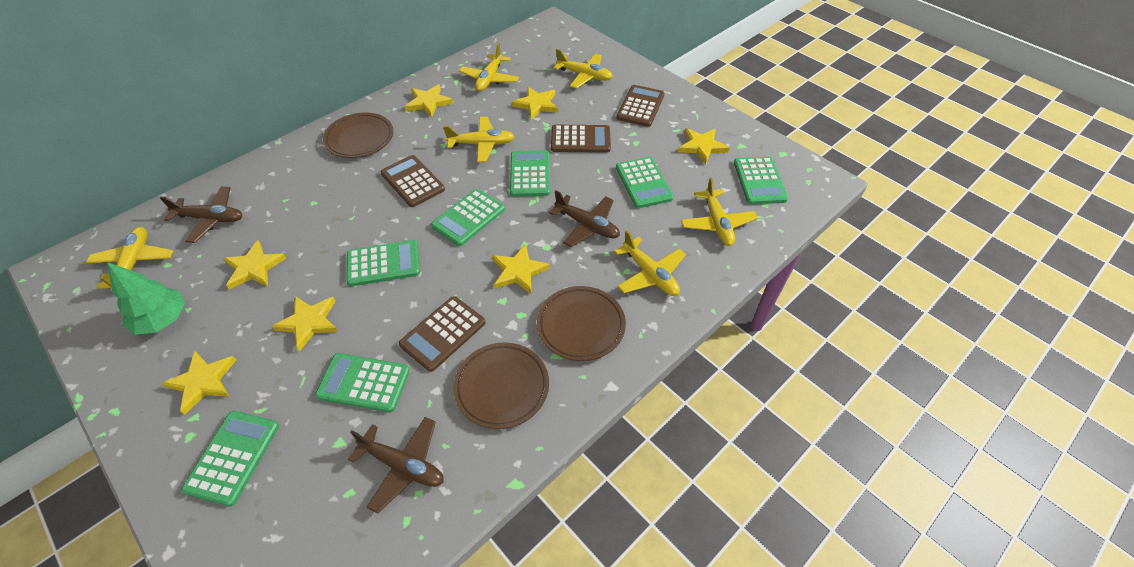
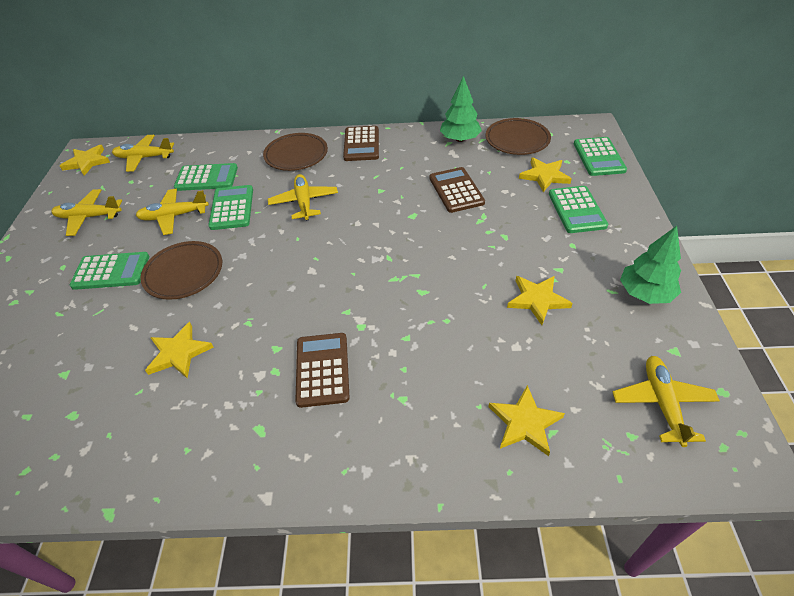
brown calculator: 4 -> 3
brown plane: 3 -> 0
green calculator: 7 -> 5
green tree: 1 -> 2
yellow plane: 6 -> 5
yellow star: 7 -> 5

